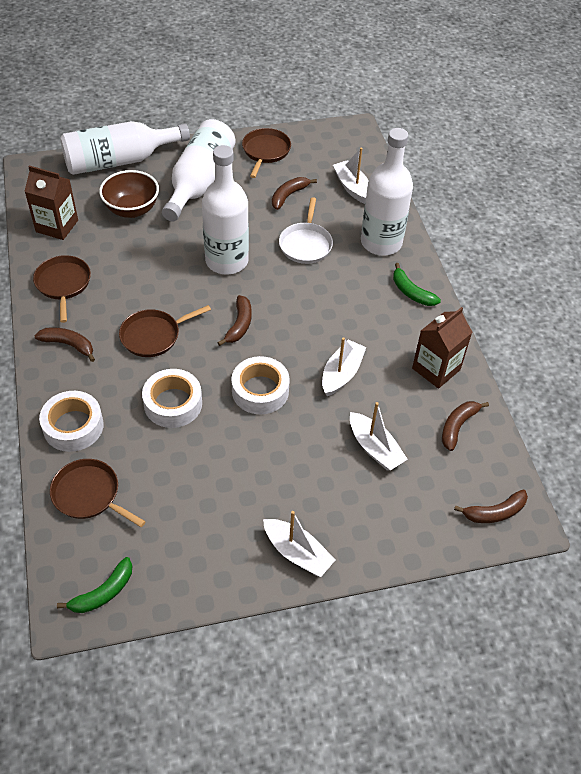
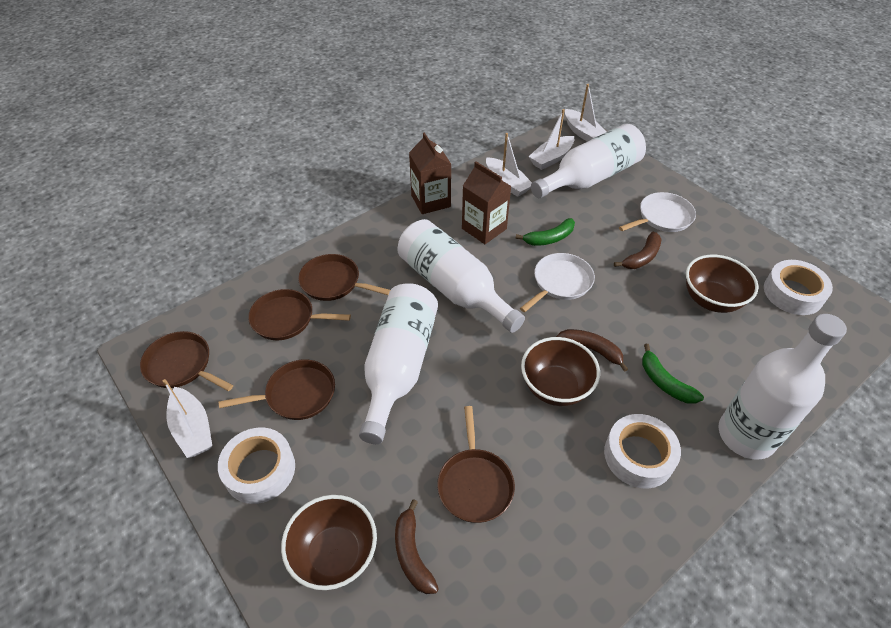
brown banana: 5 -> 3
brown bowl: 1 -> 3
brown pan: 4 -> 5
white pan: 1 -> 2

